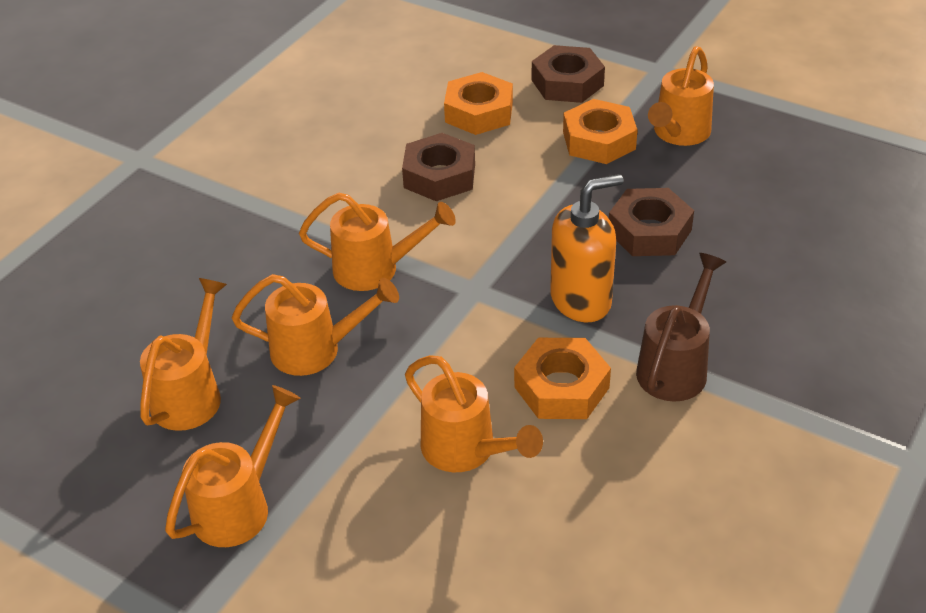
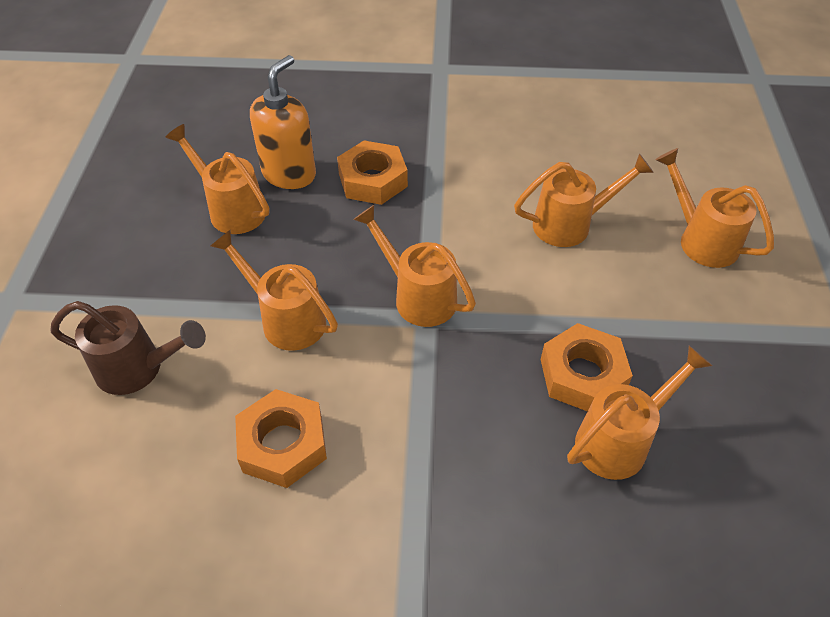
brown nut: 3 -> 0

